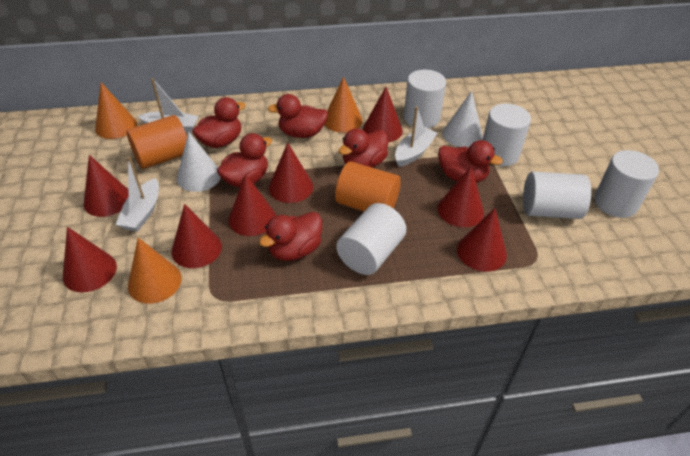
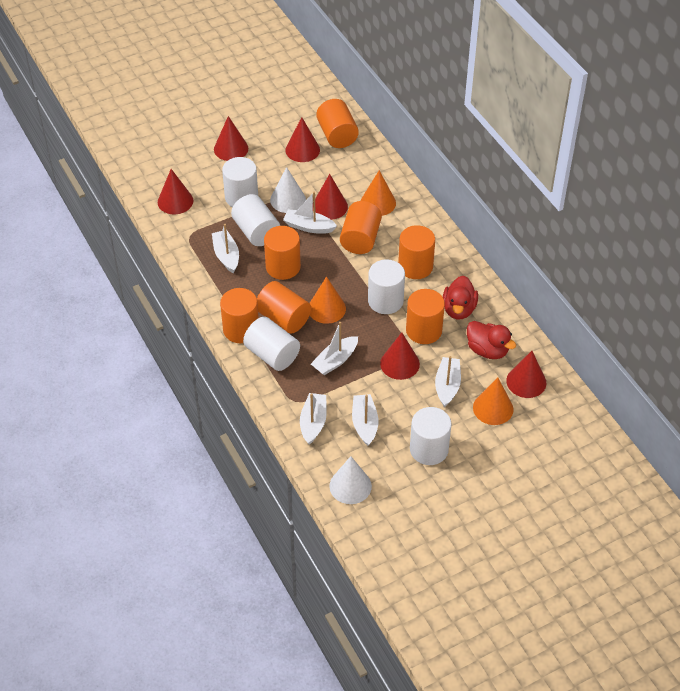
orange cylinder: 2 -> 7
red cone: 8 -> 6
red duck: 6 -> 2
white boat: 3 -> 6

